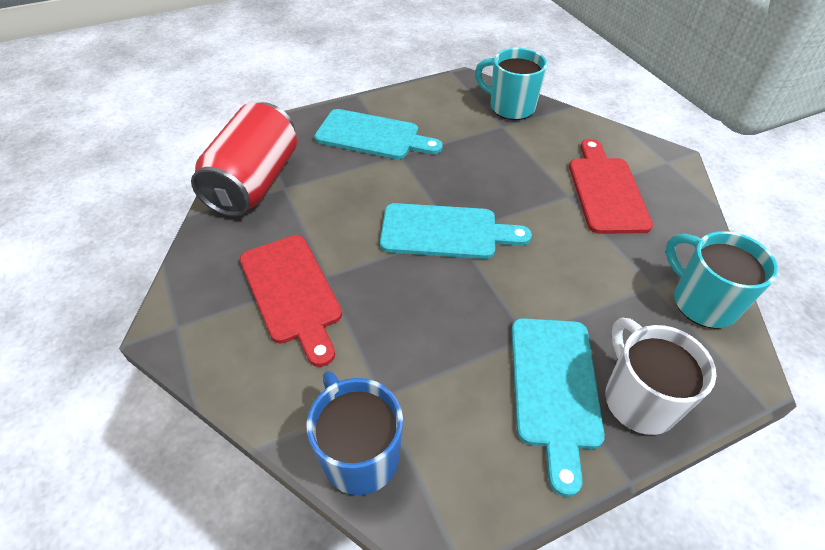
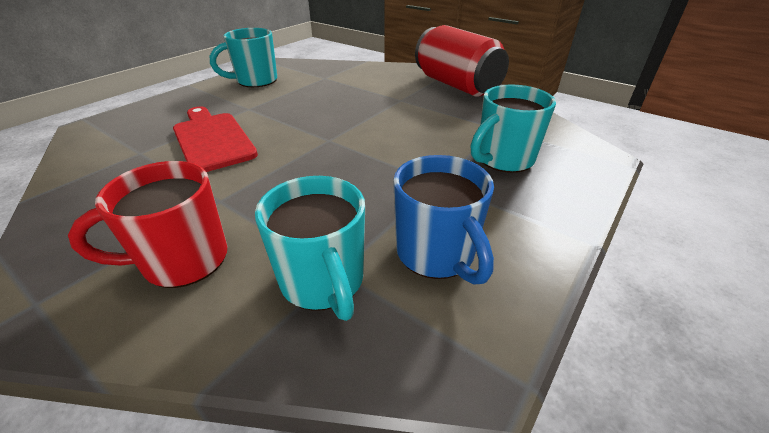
red cutting board: 2 -> 1
red mug: 0 -> 1
turquoise cutting board: 3 -> 0
turquoise mug: 2 -> 3
white mug: 1 -> 0

